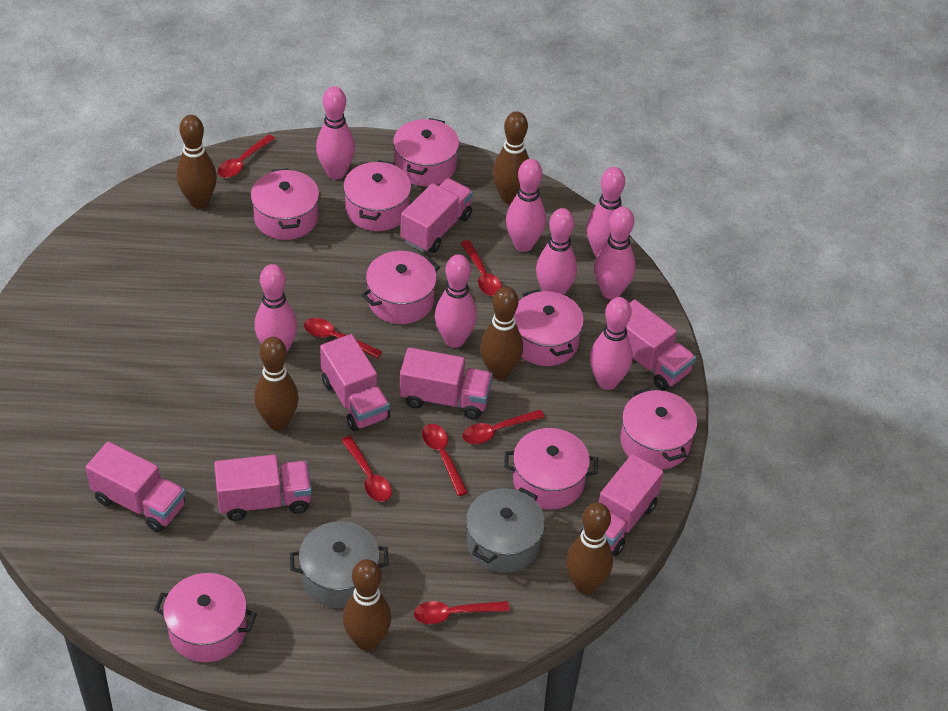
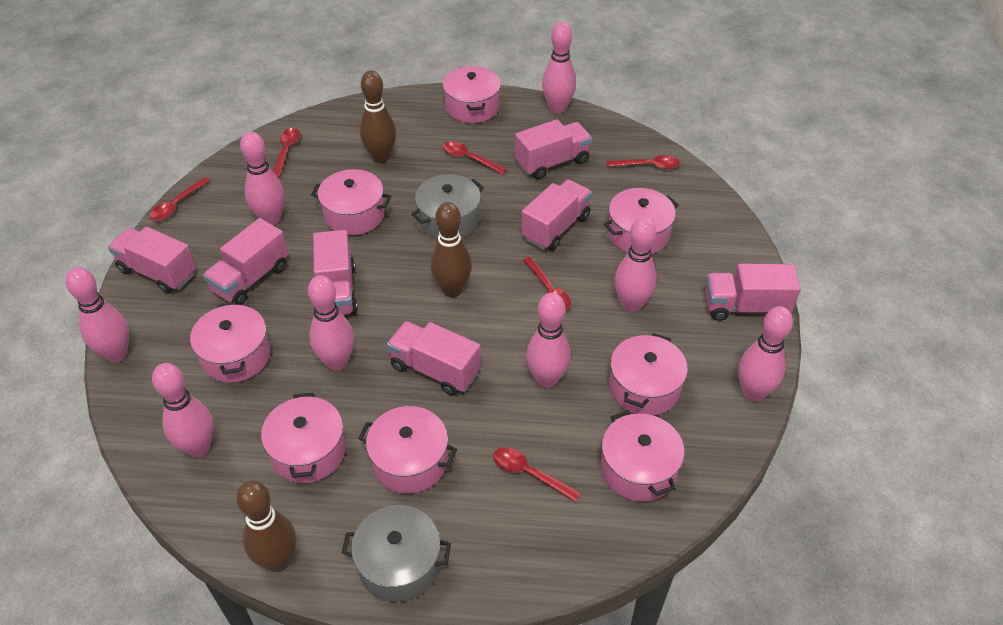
brown bowling pin: 6 -> 3
red spoon: 7 -> 6

